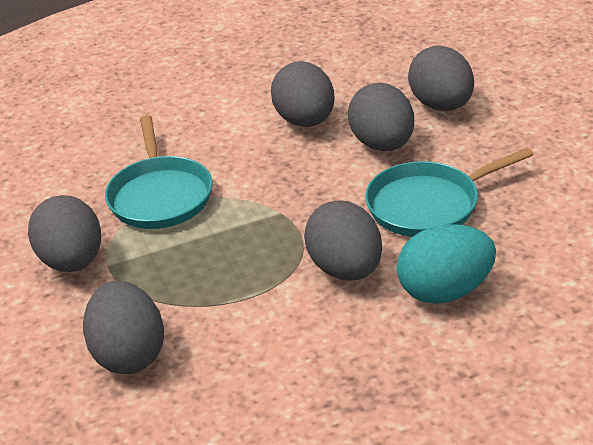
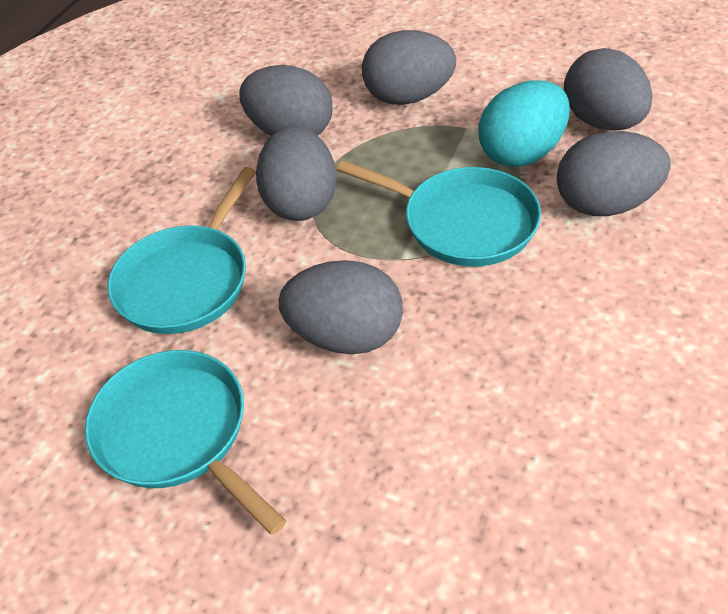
turquoise pan: 2 -> 3

